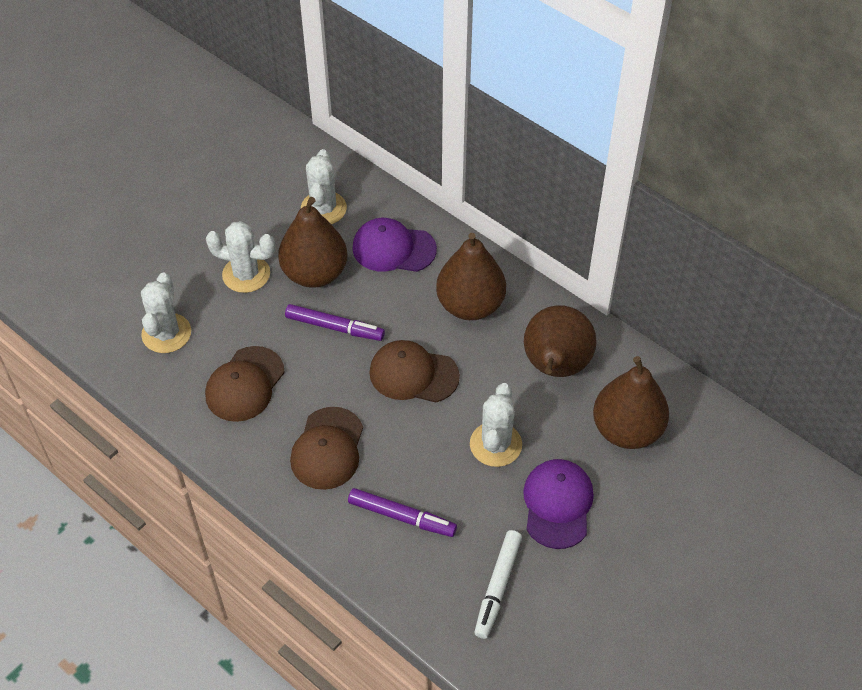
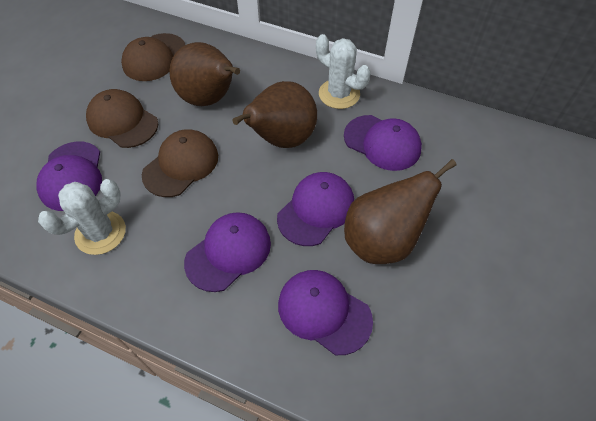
brown pear: 4 -> 3
purple cap: 2 -> 5
purple marker: 2 -> 0
white cactus: 4 -> 2
white marker: 1 -> 0

